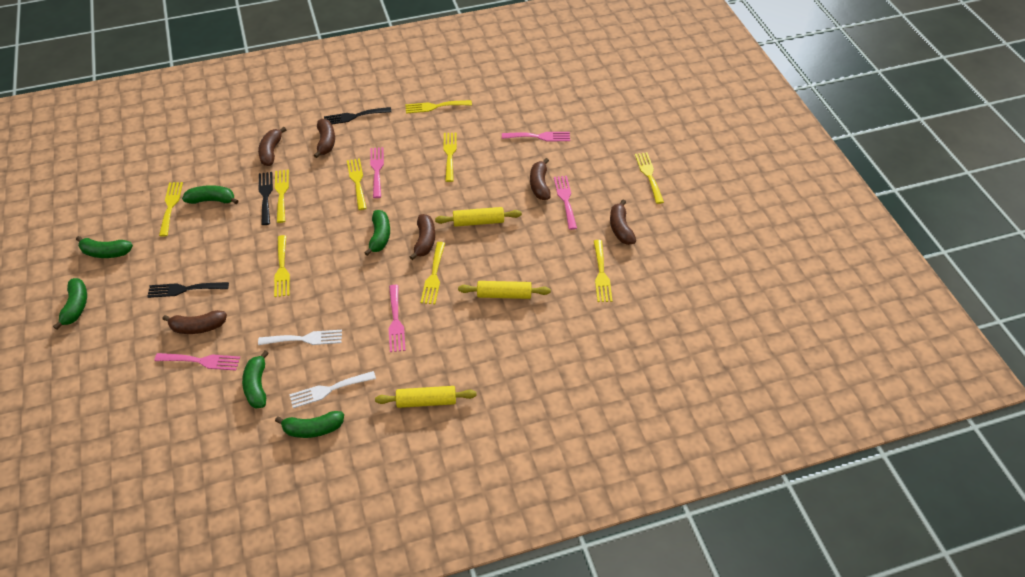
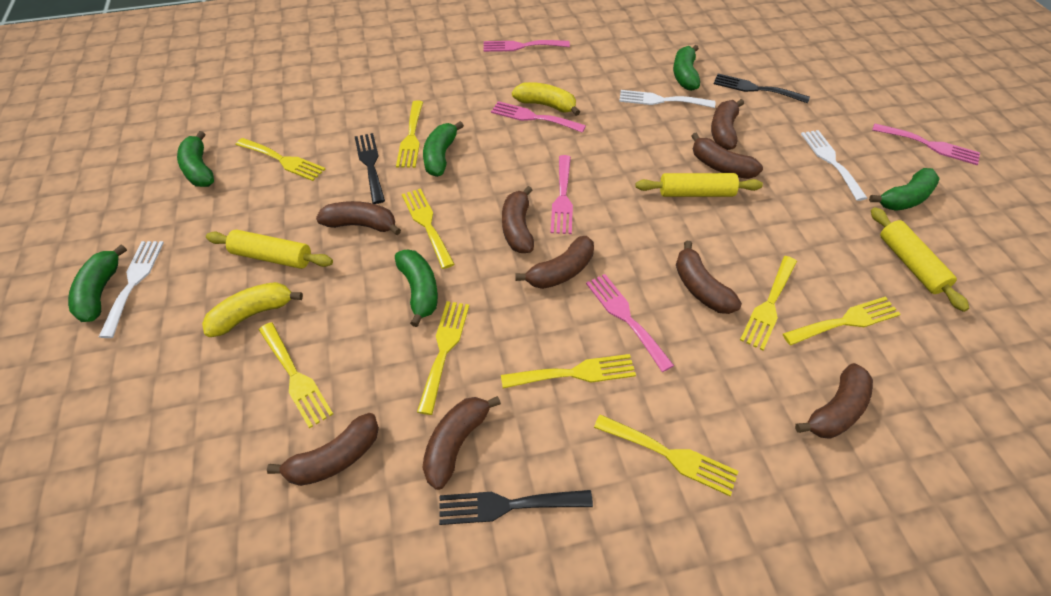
brown banana: 6 -> 9
white fork: 2 -> 3
yellow banana: 0 -> 2

